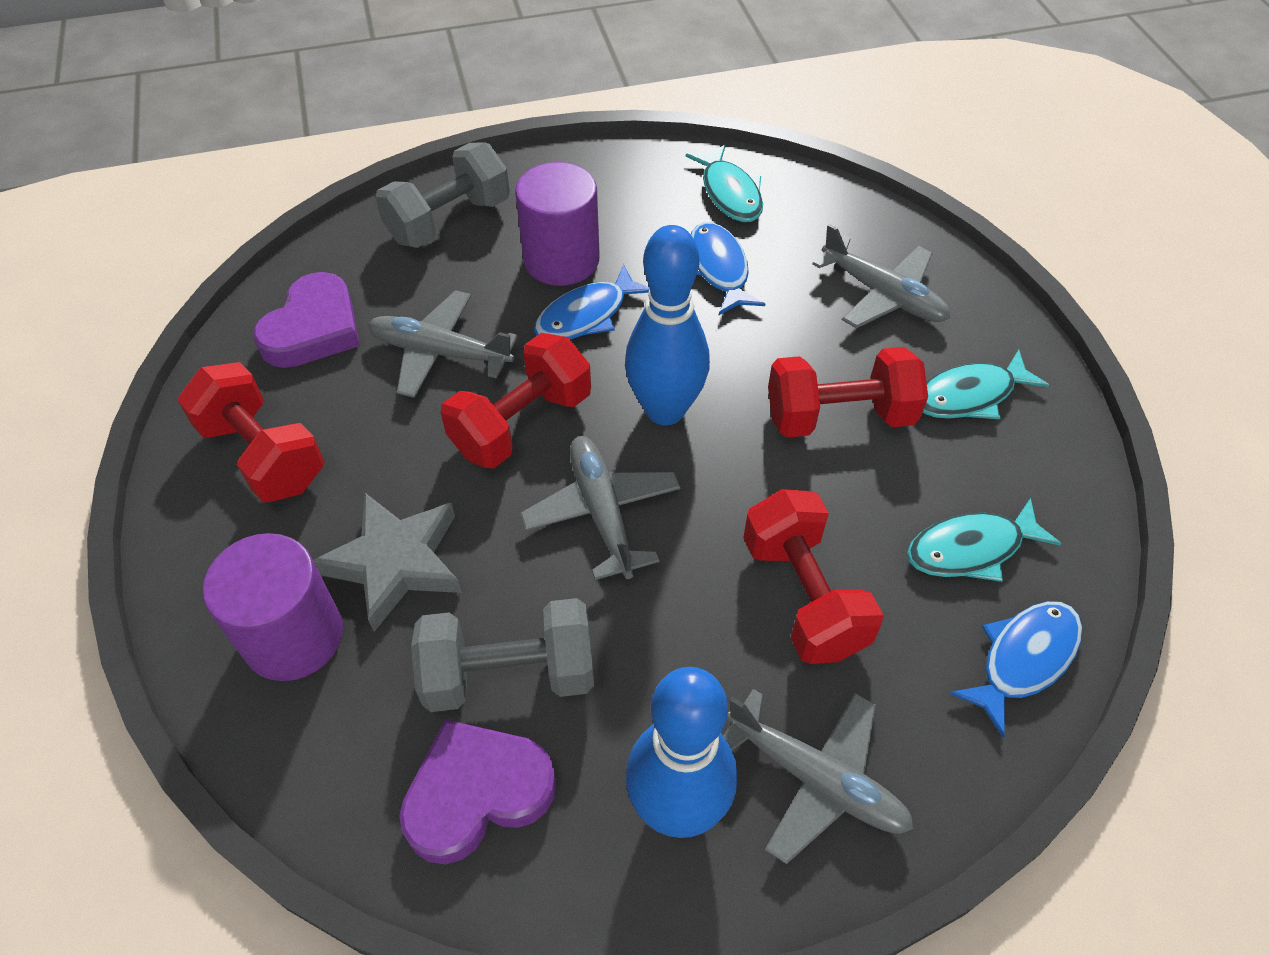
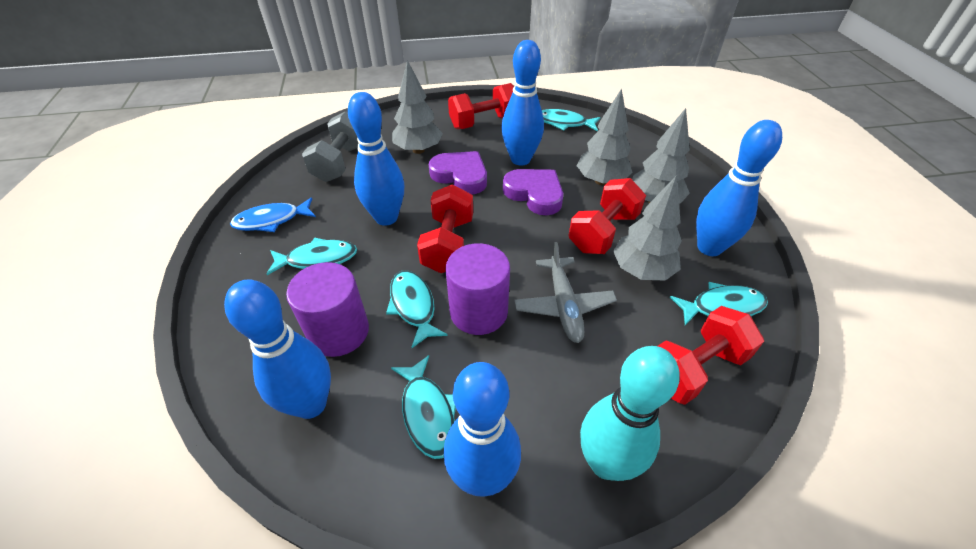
blue bowling pin: 2 -> 5
blue fish: 3 -> 1
grey dumbbell: 2 -> 1
grey plane: 4 -> 1
grey star: 1 -> 0
grey tree: 0 -> 4
turquoise bowling pin: 0 -> 1
turquoise fish: 3 -> 5

